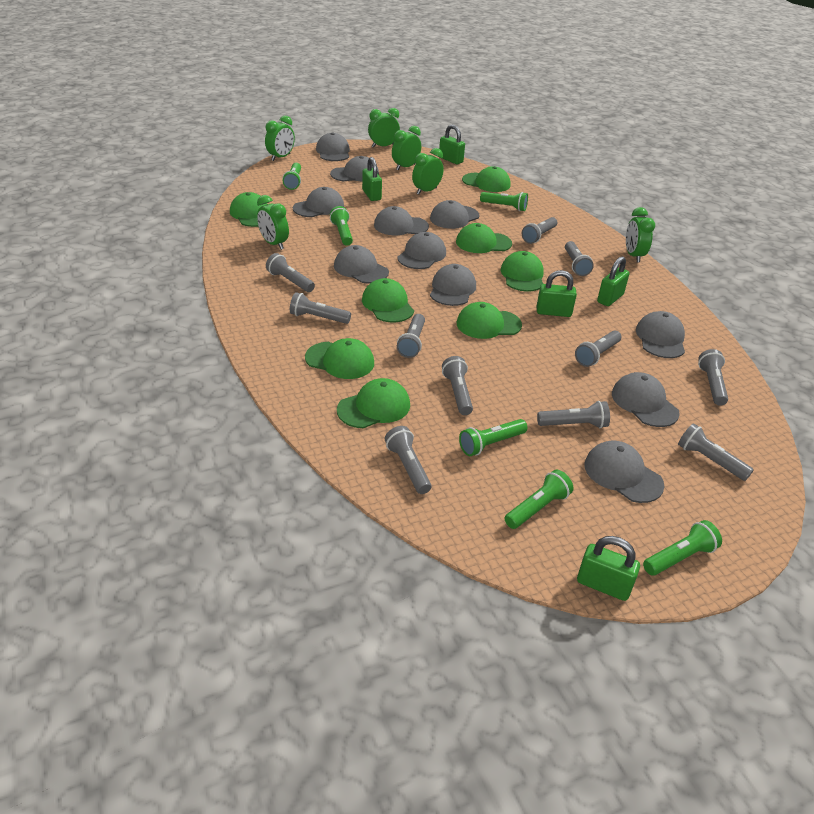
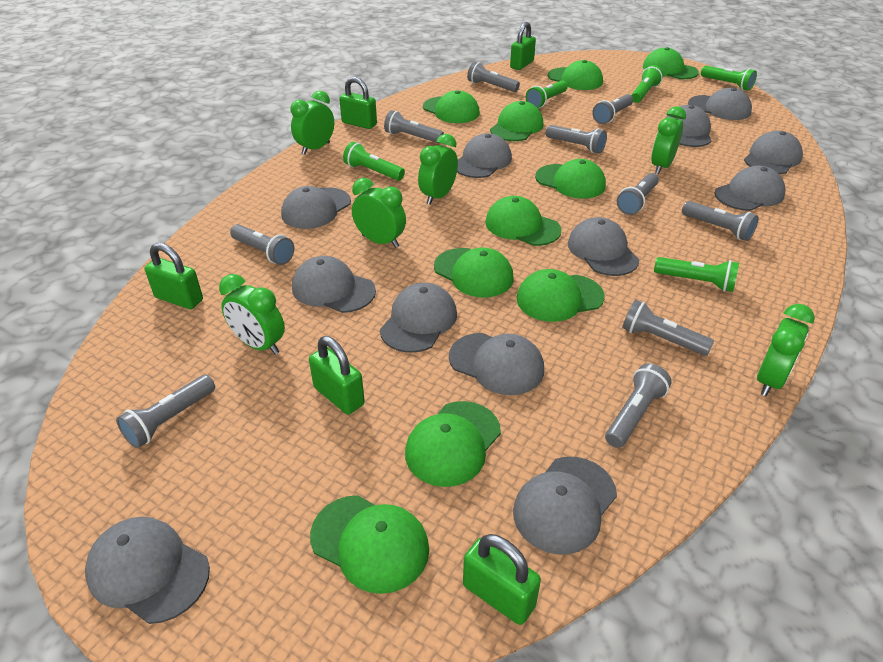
green cap: 8 -> 10
green flashlight: 6 -> 5
grey cap: 11 -> 12
grey flashlight: 11 -> 10

